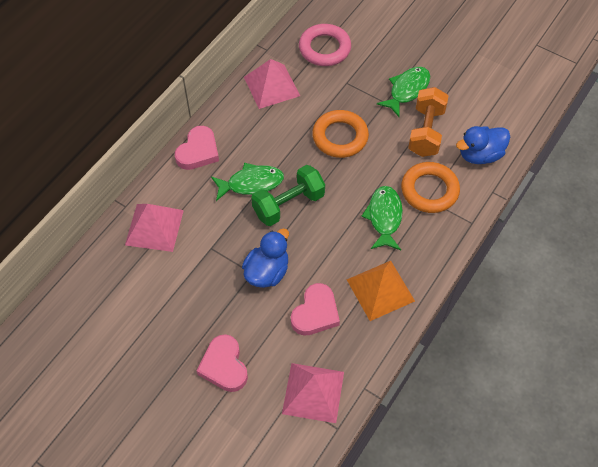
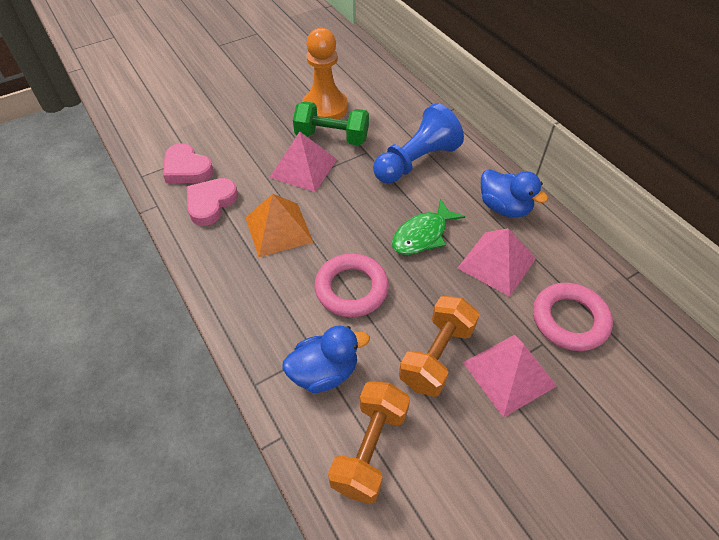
blue pawn: 0 -> 1
green fish: 3 -> 1
orange dumbbell: 1 -> 2
orange pawn: 0 -> 1
orange ring: 2 -> 0
pink heart: 3 -> 2
pink ring: 1 -> 2

